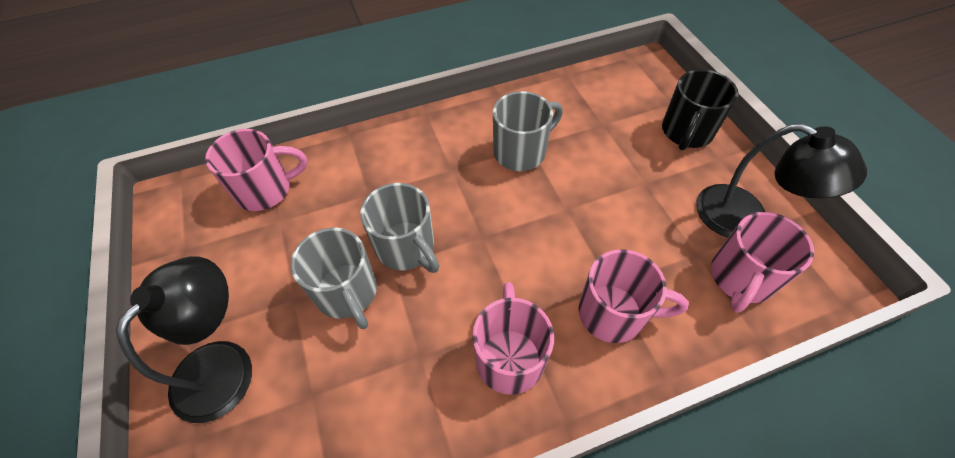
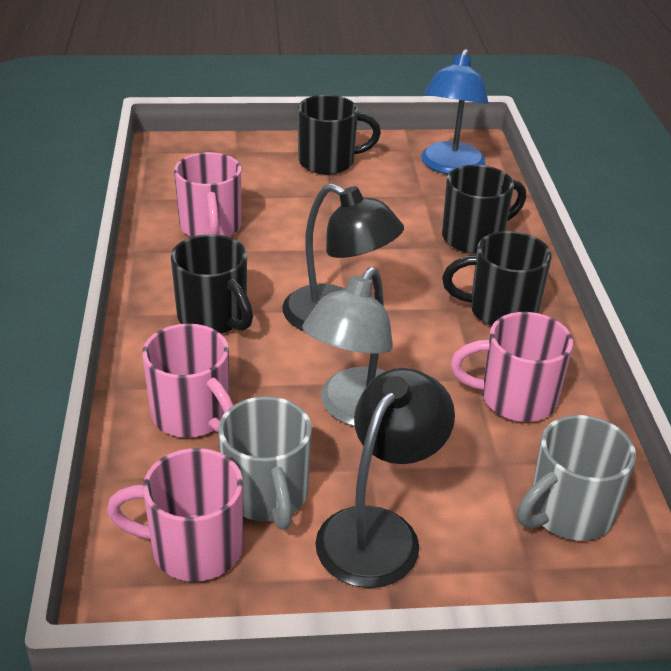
black mug: 1 -> 4
blue lamp: 0 -> 1
grey lamp: 0 -> 1
grey mug: 3 -> 2

